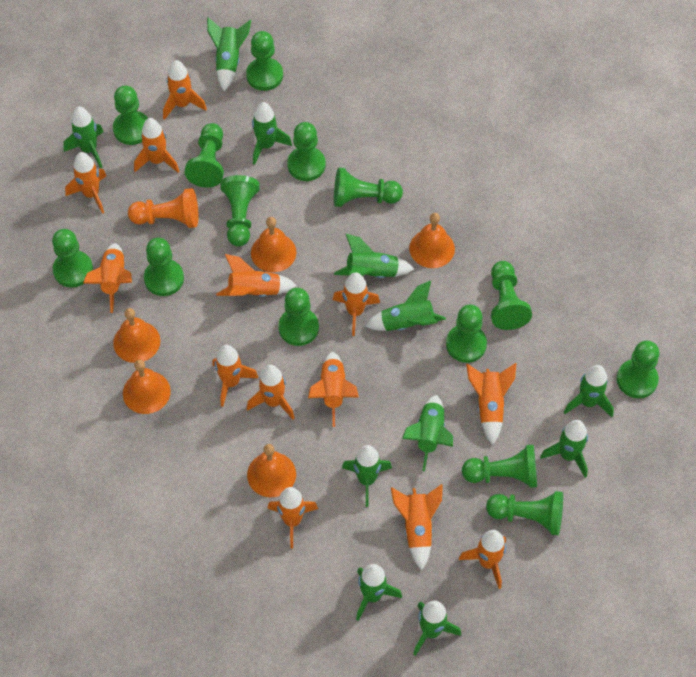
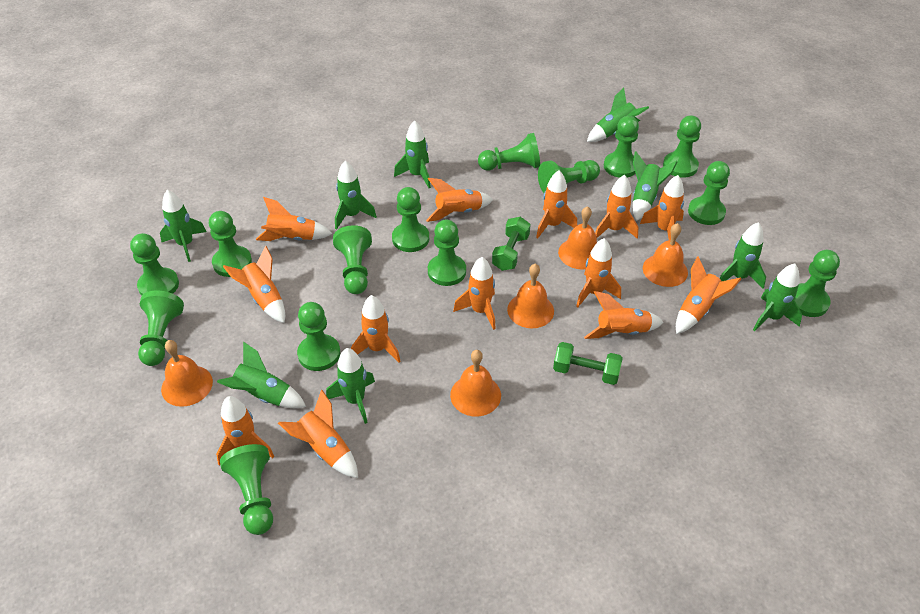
green dumbbell: 0 -> 2
green rocket: 11 -> 9
orange pawn: 1 -> 0

